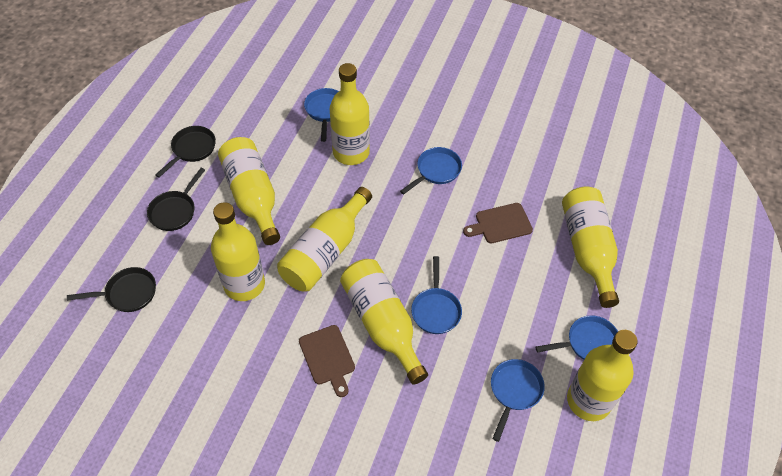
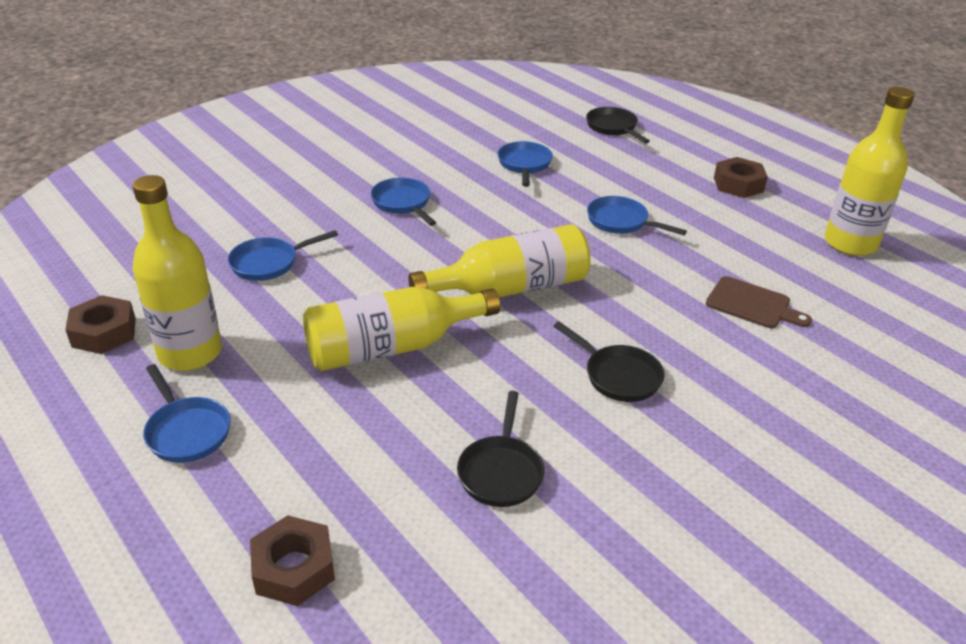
brown cutting board: 2 -> 1
brown nut: 0 -> 3
yellow bottle: 7 -> 4

